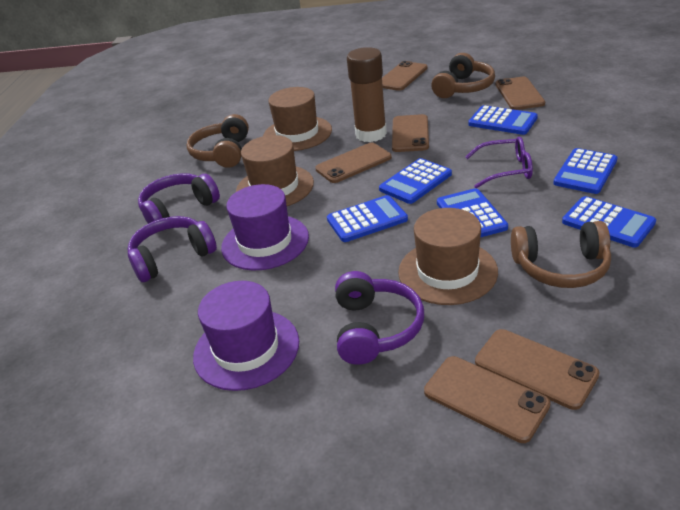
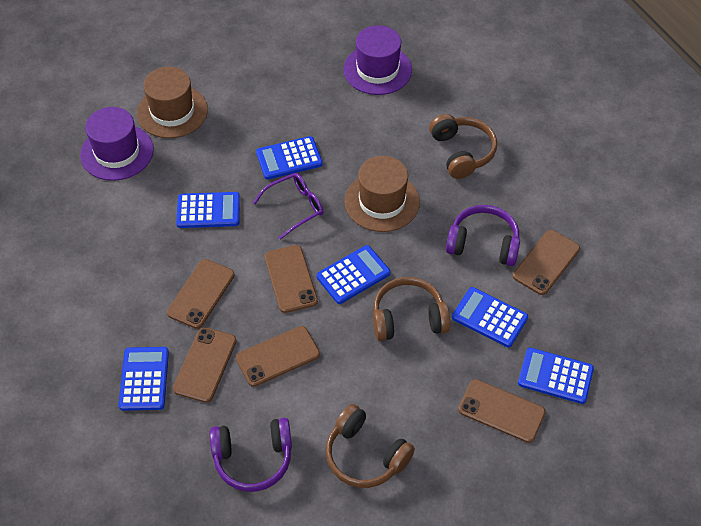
brown glue stick: 1 -> 0
brown hat: 3 -> 2
purple headphones: 3 -> 2

